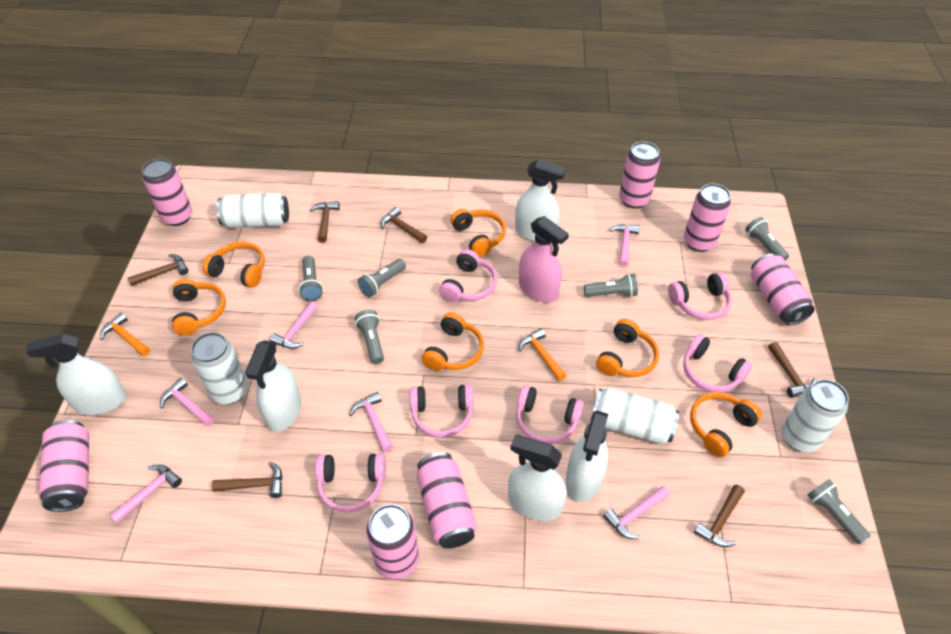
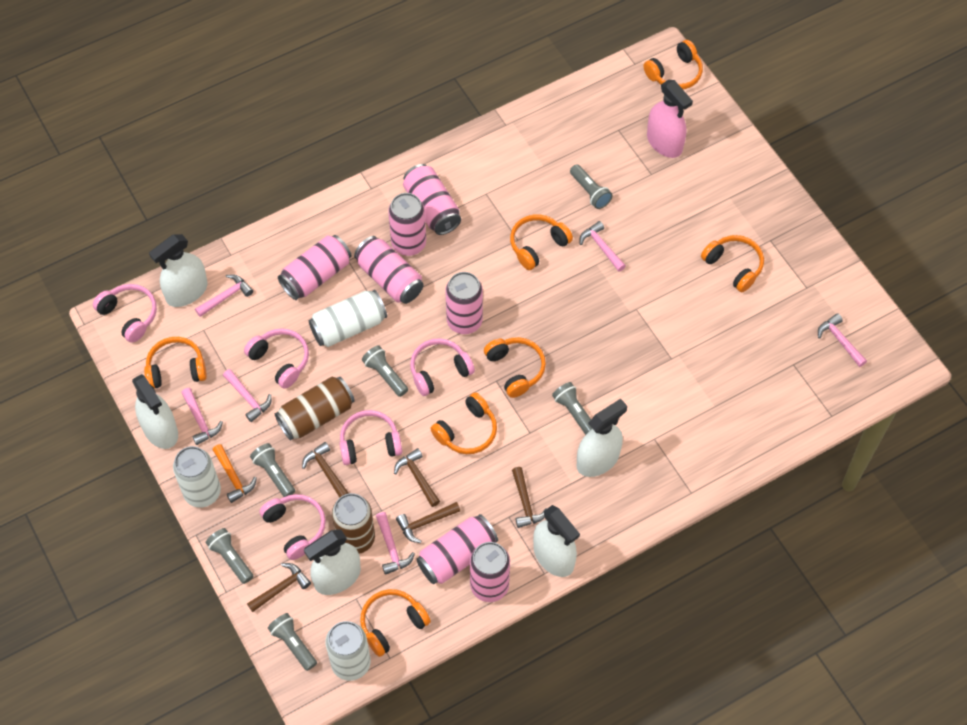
brown can: 0 -> 2
brown hammer: 6 -> 5
orange hammer: 2 -> 1
orange headphones: 6 -> 7
pink headphones: 6 -> 5
white can: 4 -> 3

